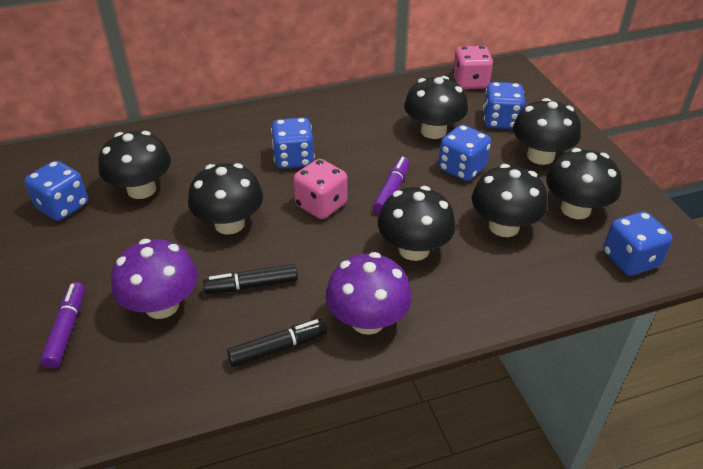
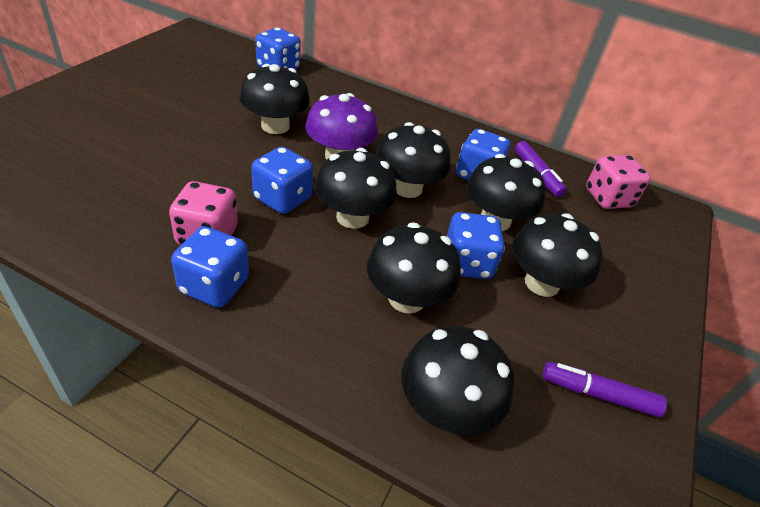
black marker: 2 -> 0
purple mushroom: 2 -> 1

